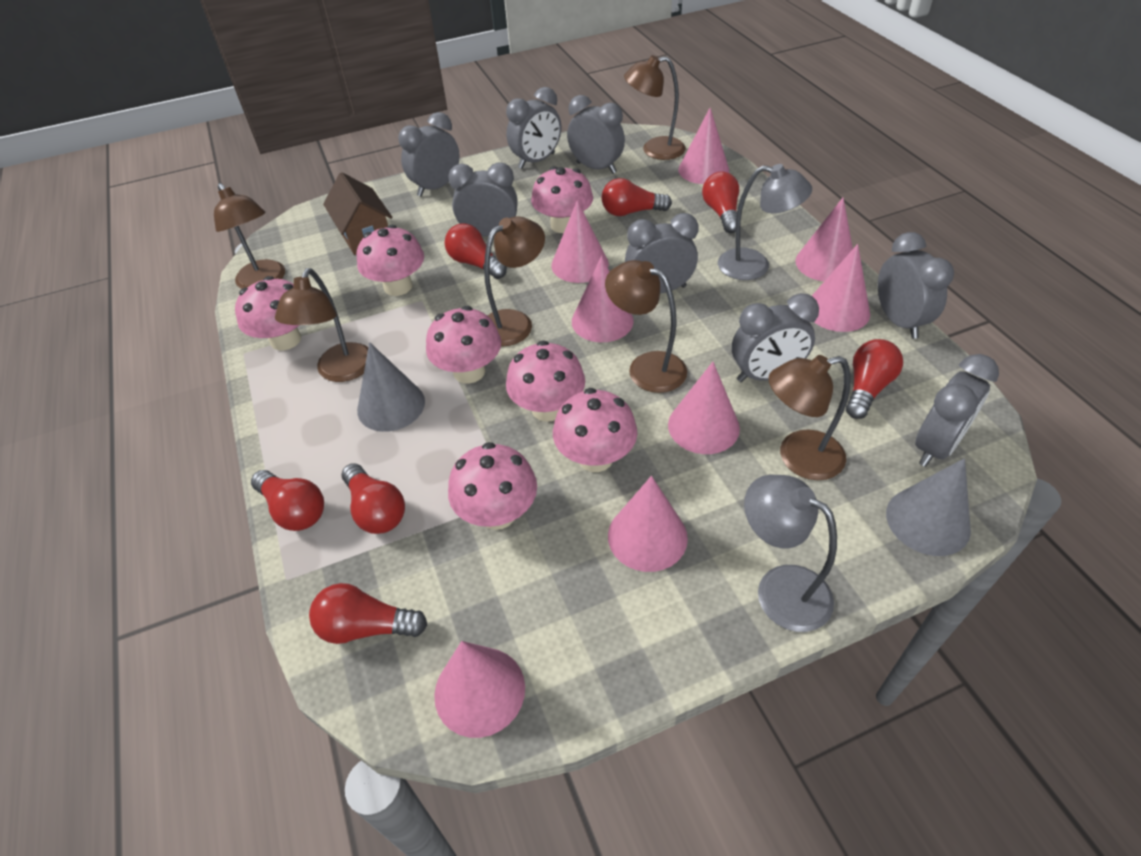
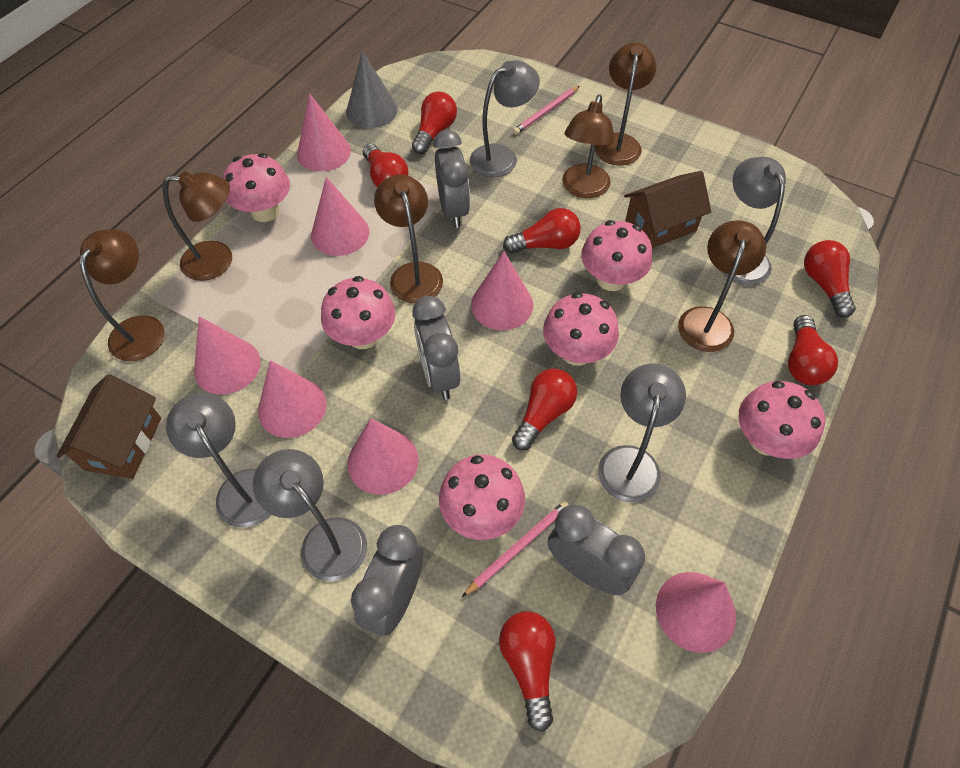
brown house: 1 -> 2
grey clock: 8 -> 4
grey cone: 2 -> 1
grey lamp: 2 -> 5
pink cone: 8 -> 7
pink mushroom: 7 -> 6
pink pencil: 0 -> 2

